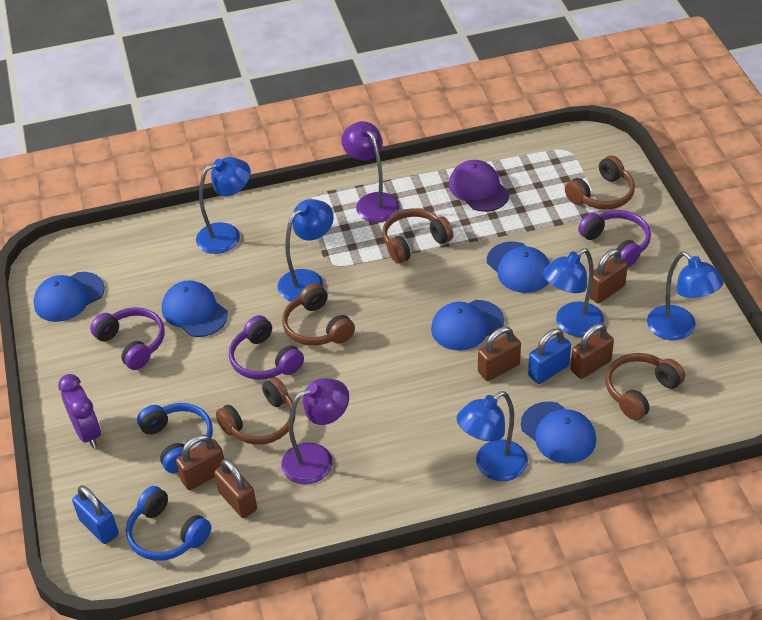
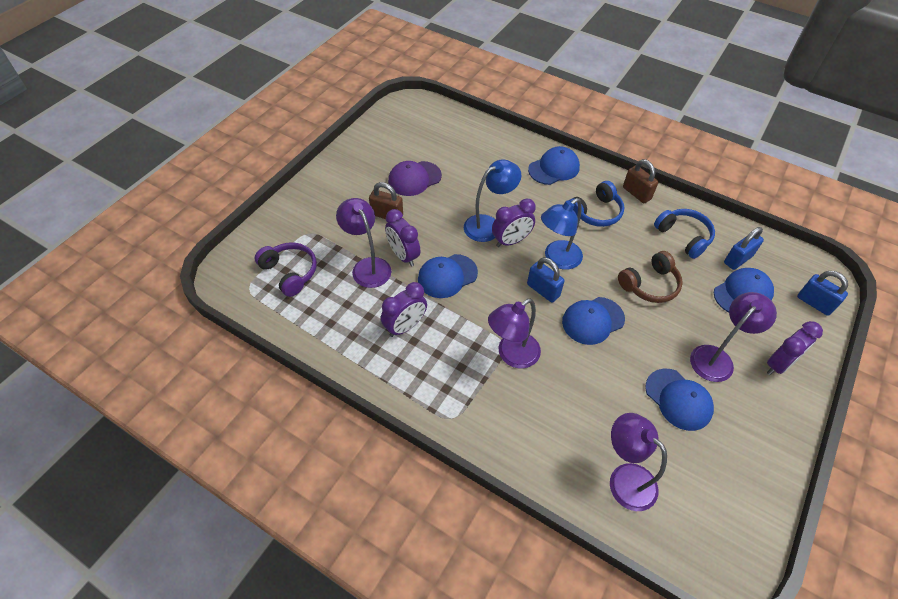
blue lamp: 5 -> 2
blue padlock: 2 -> 3
brown headphones: 5 -> 1
brown padlock: 5 -> 2
purple clock: 1 -> 4
purple headphones: 3 -> 1
purple lamp: 2 -> 4

